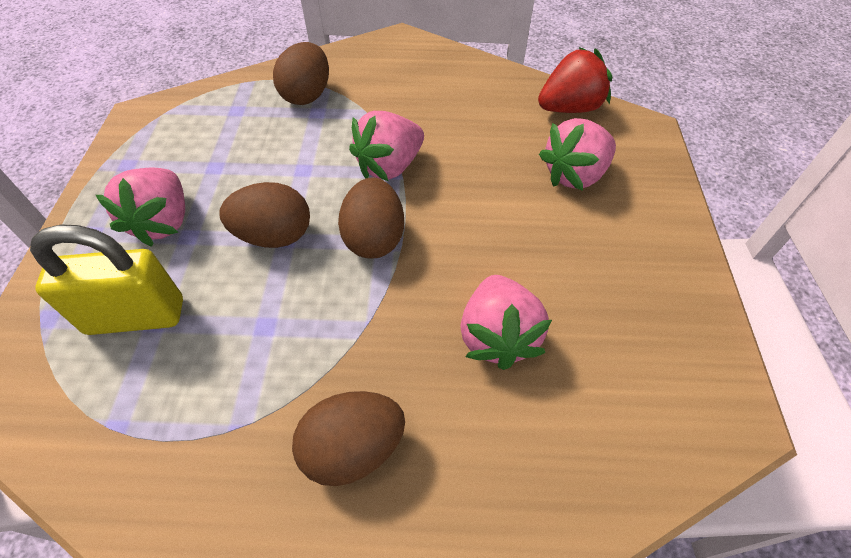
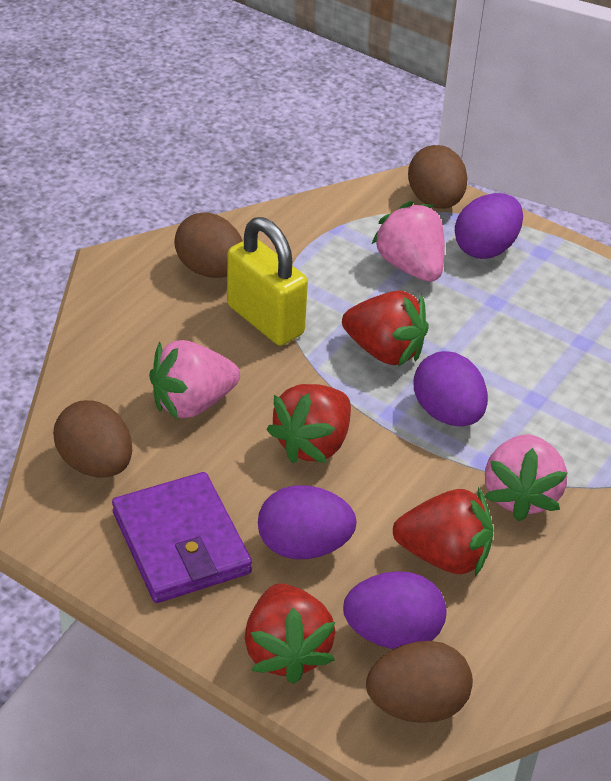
pink strawberry: 4 -> 3
purple egg: 0 -> 4
purple wallet: 0 -> 1
red strawberry: 1 -> 4

